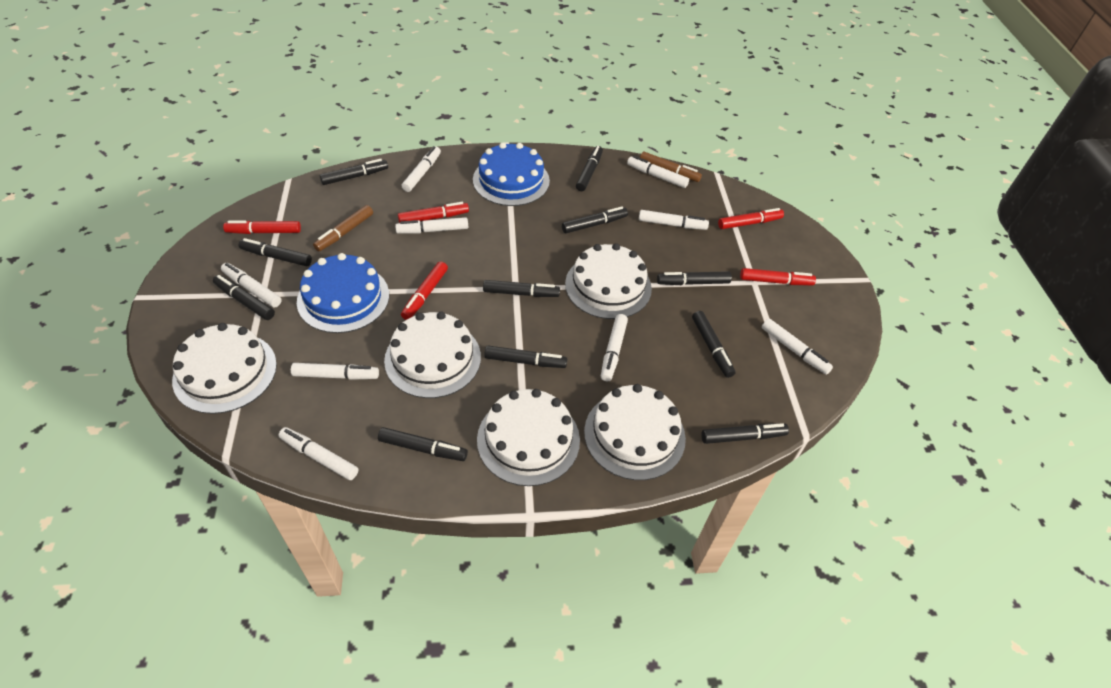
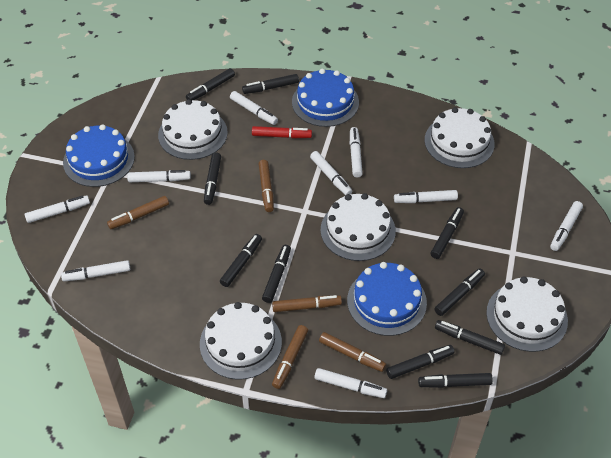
black marker: 11 -> 10
blue cake: 2 -> 3
brown marker: 2 -> 5
red marker: 5 -> 1

